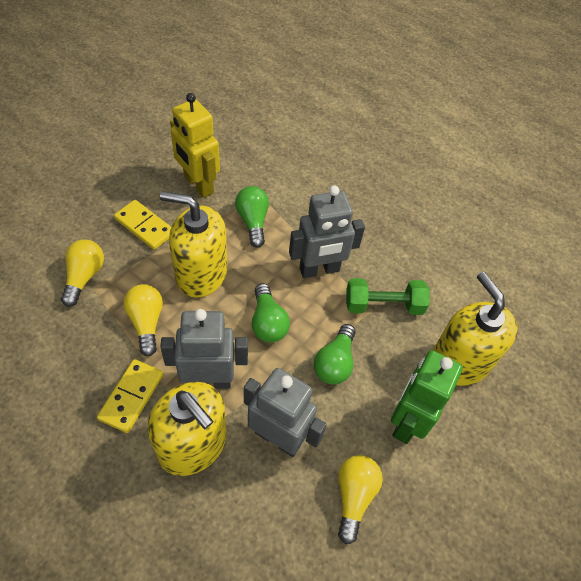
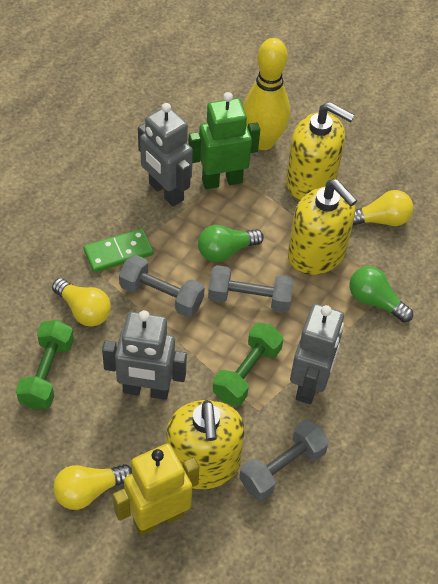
green domino: 0 -> 1
green dumbbell: 1 -> 2
green light bulb: 3 -> 2
grey dumbbell: 0 -> 3
yellow bowling pin: 0 -> 1
yellow domino: 2 -> 0

